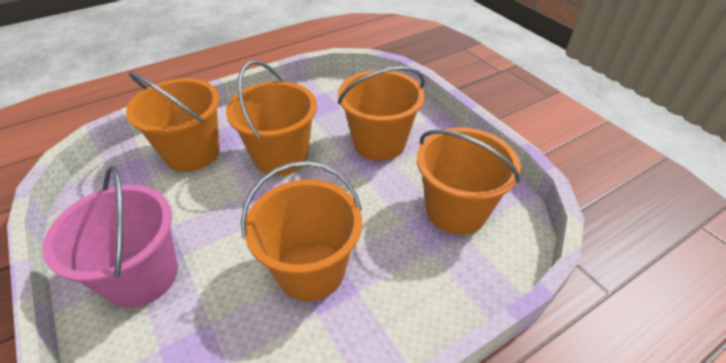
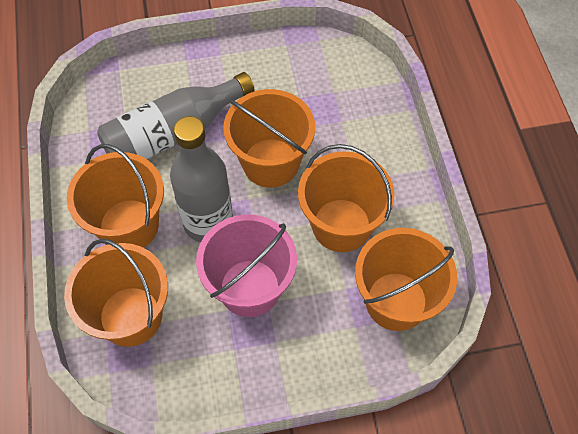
grey bottle: 0 -> 2

